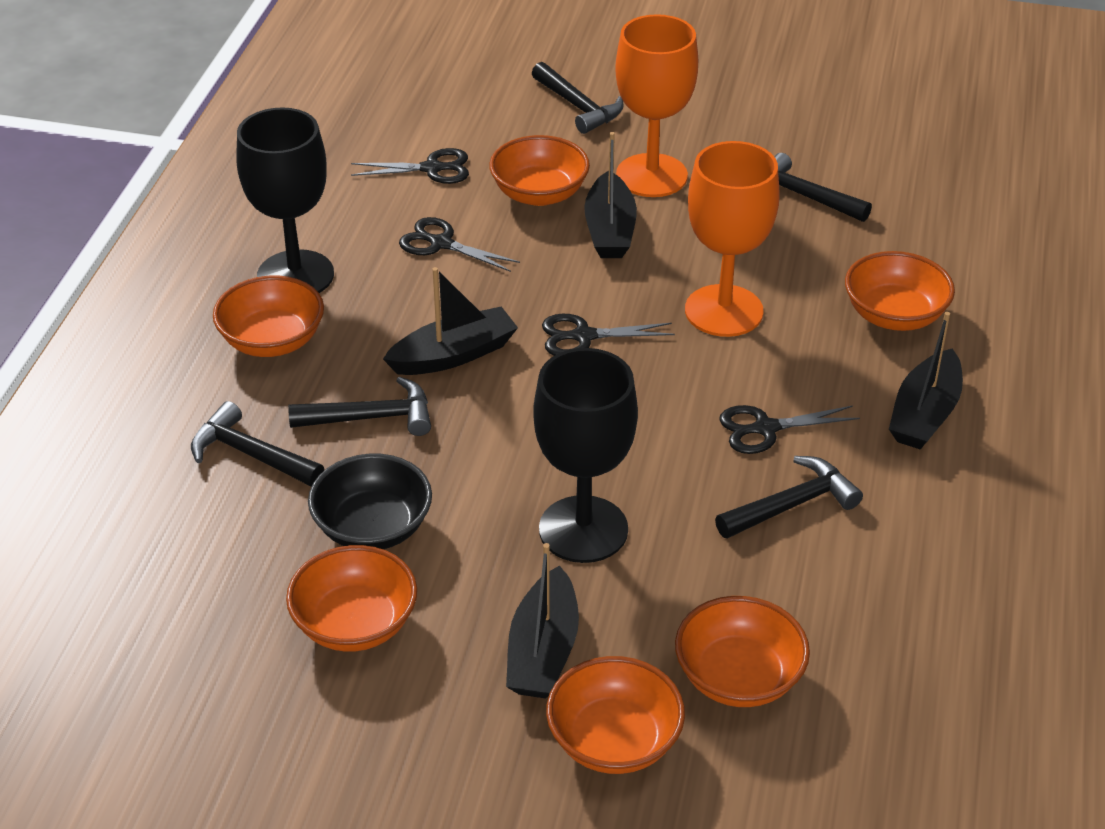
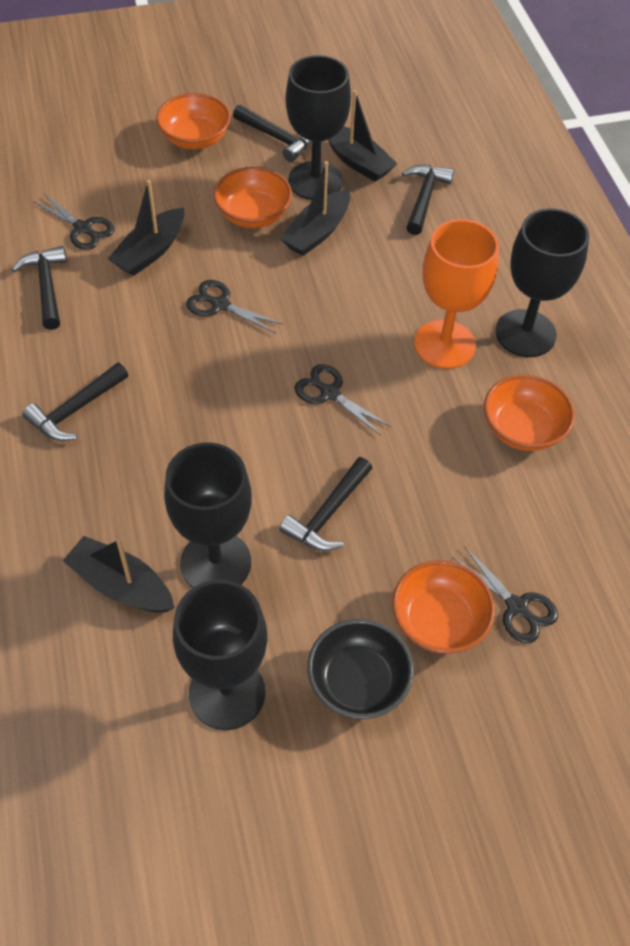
black goblet: 2 -> 4
orange bowl: 6 -> 4
orange goblet: 2 -> 1

